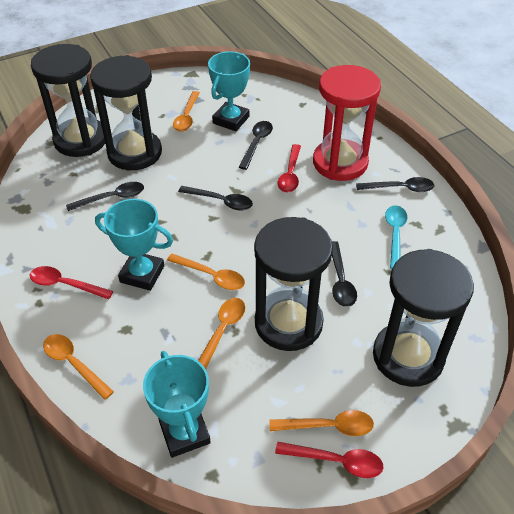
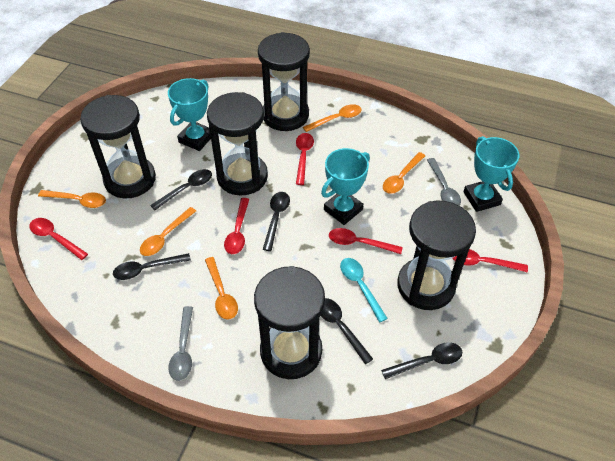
black hourglass: 4 -> 5
grey spoon: 0 -> 2
red hourglass: 1 -> 0
red spoon: 3 -> 5

